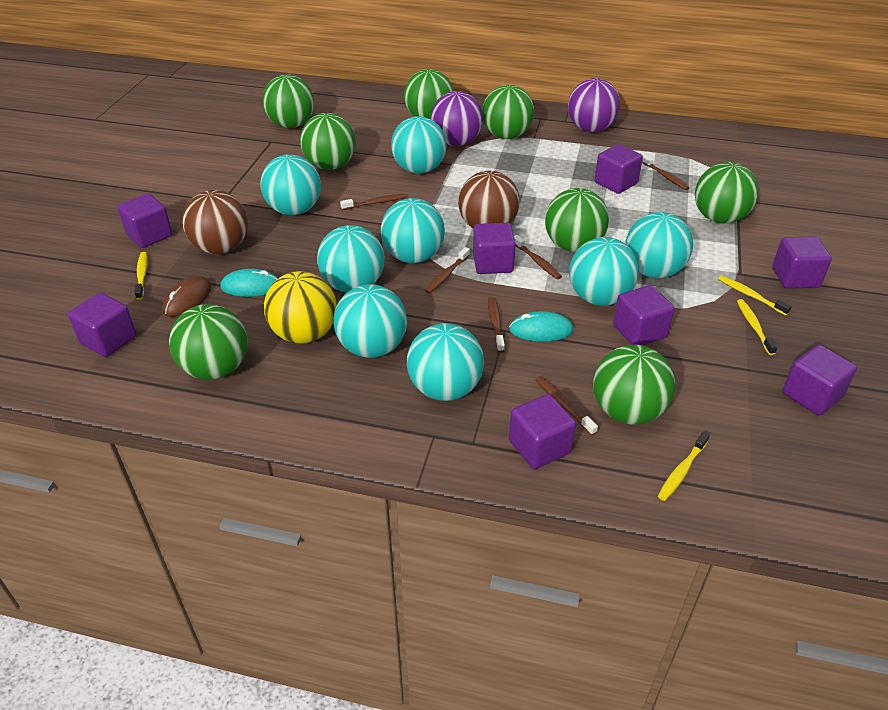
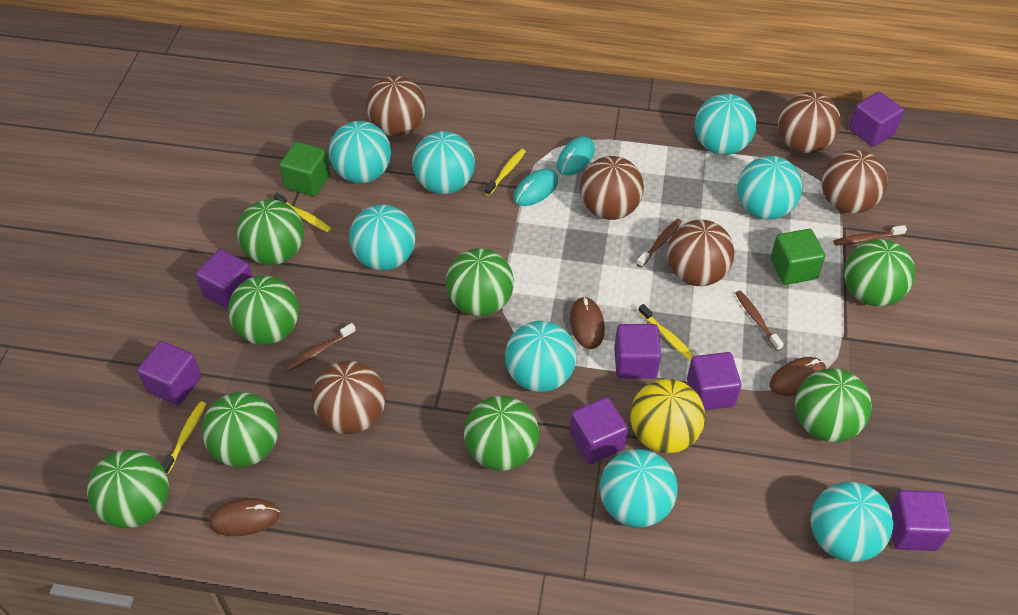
brown ball: 2 -> 6
brown mouse: 1 -> 3
brown toothbrush: 6 -> 4
green cube: 0 -> 2
purple ball: 2 -> 0
purple cube: 8 -> 7

